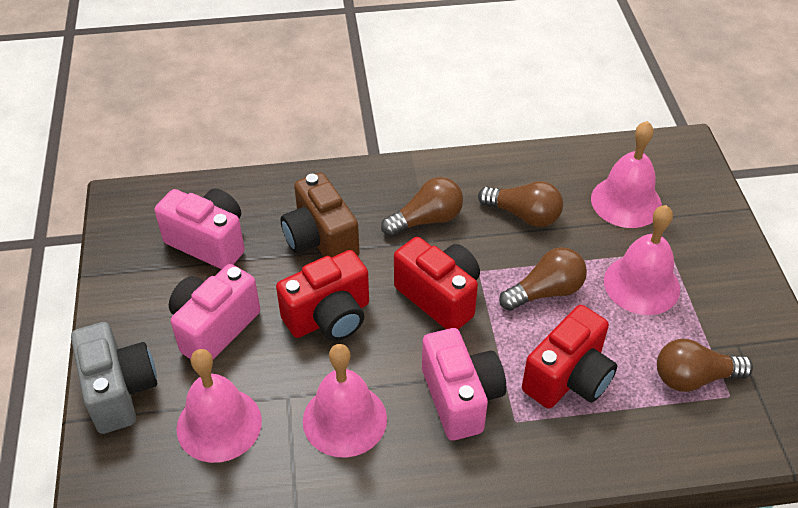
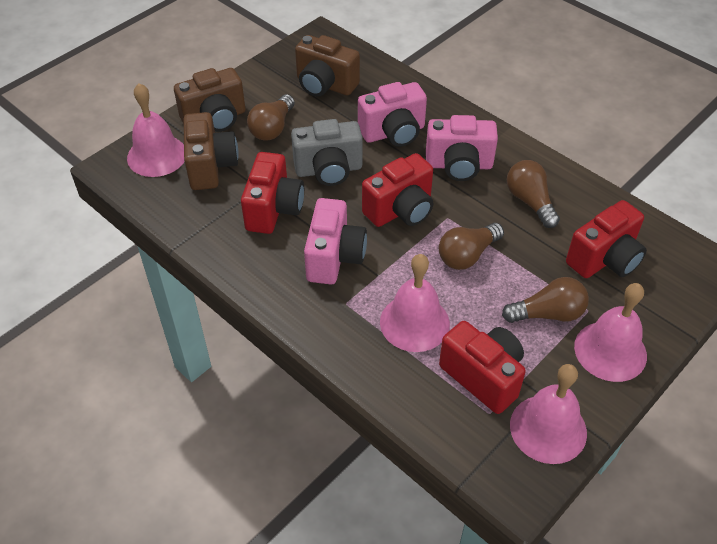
brown camera: 1 -> 3
red camera: 3 -> 4

